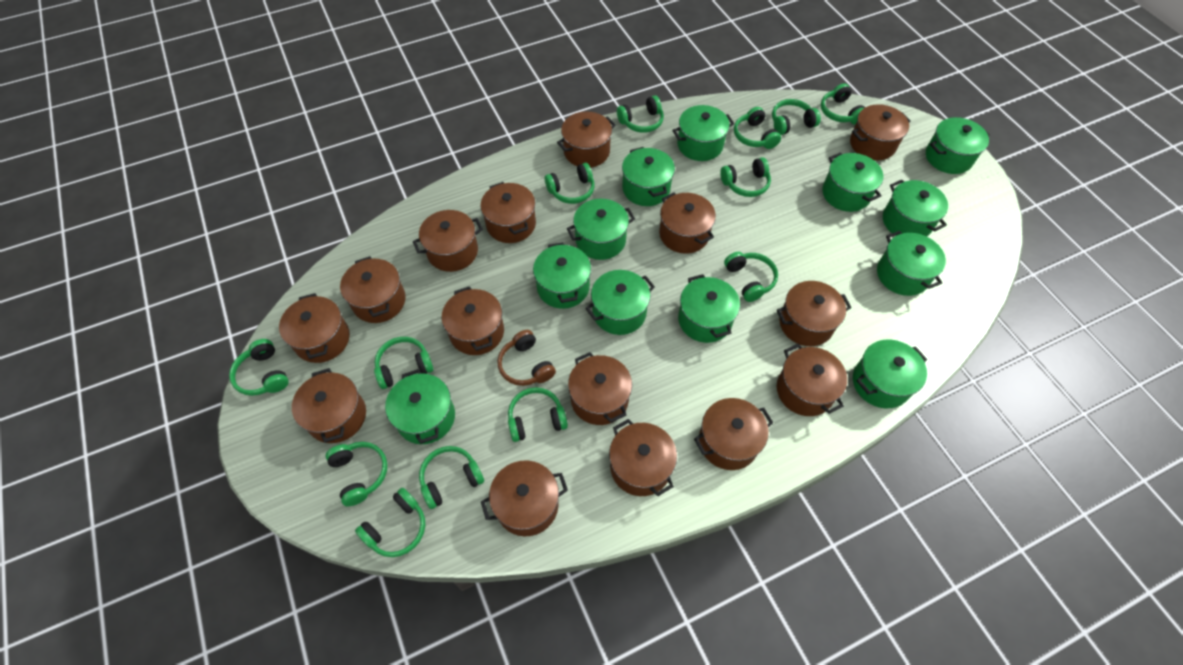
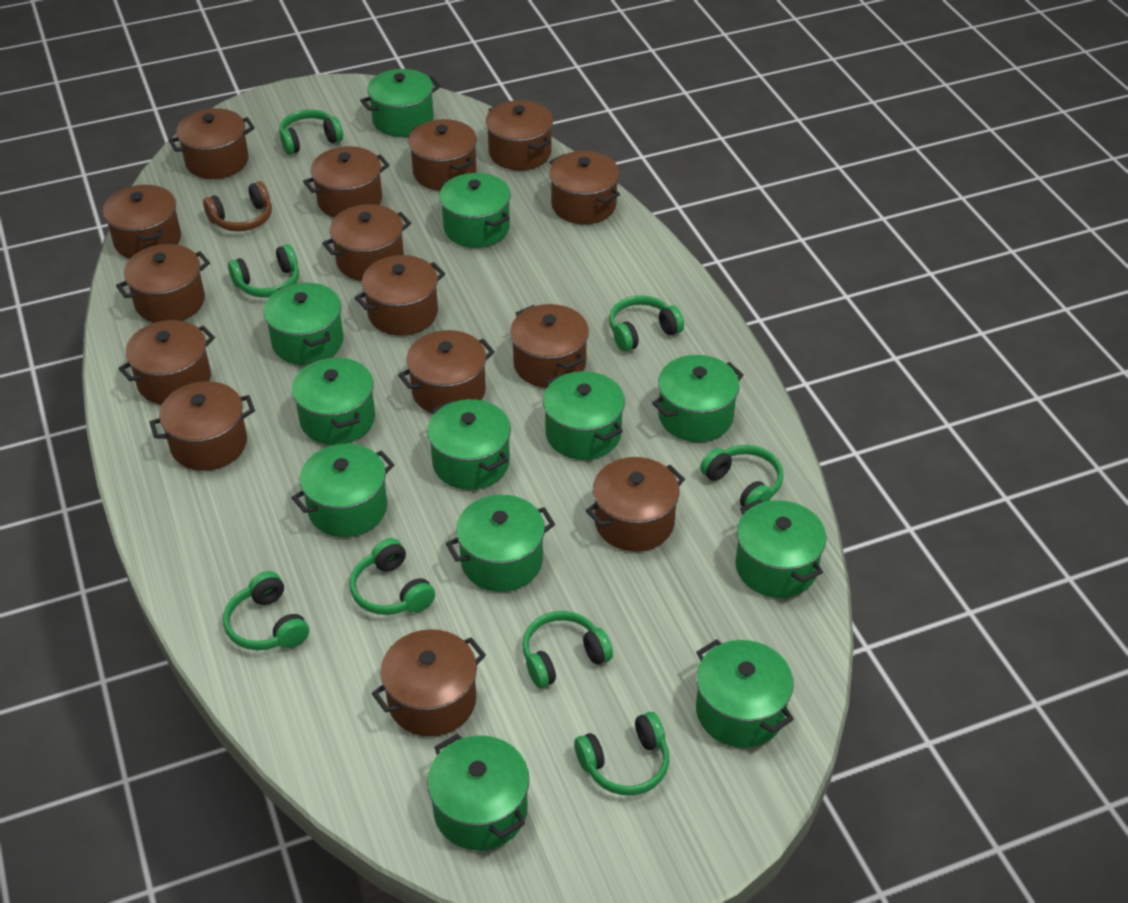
green headphones: 13 -> 8

